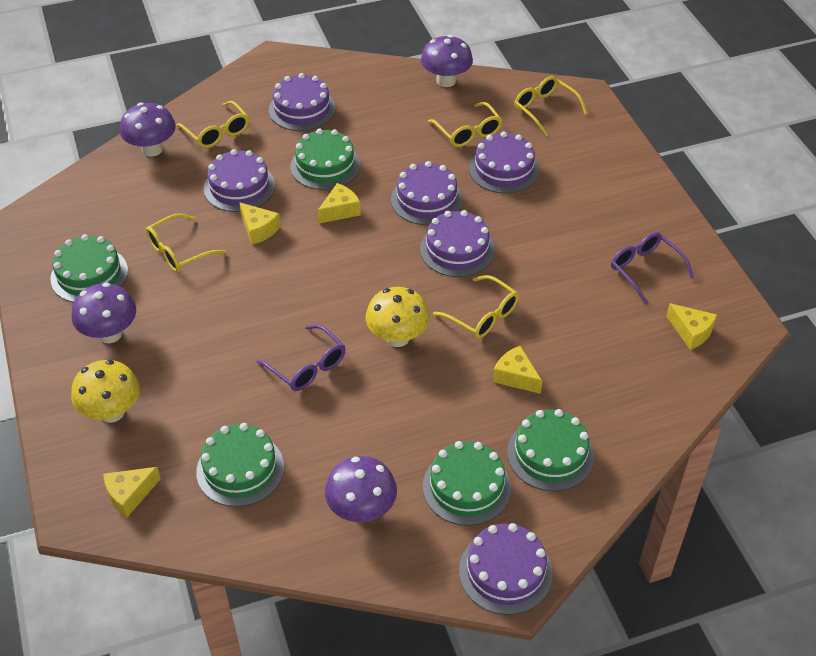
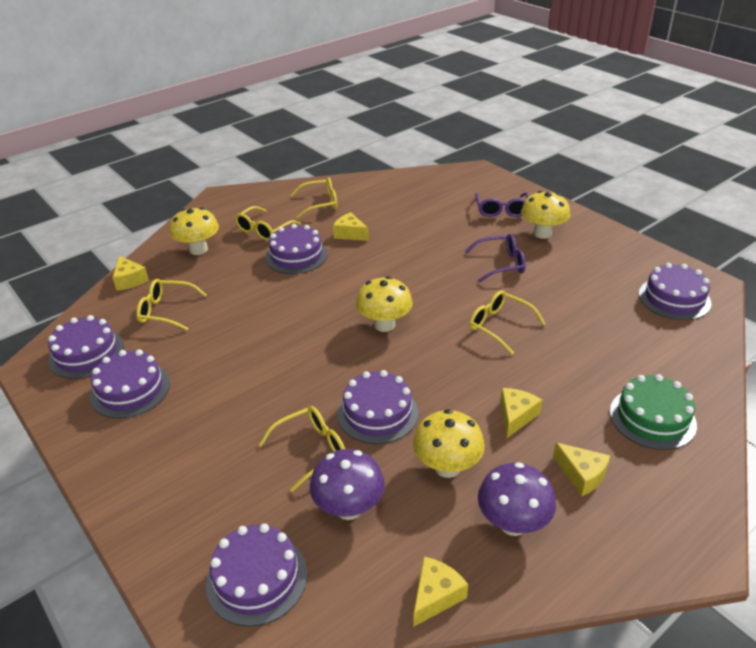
green cake: 5 -> 1
purple mushroom: 4 -> 2
yellow mushroom: 2 -> 4

